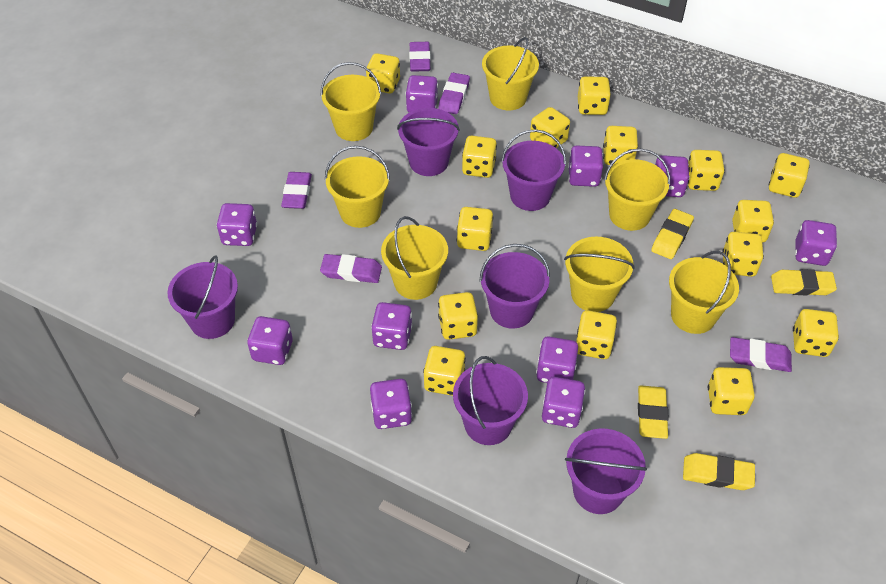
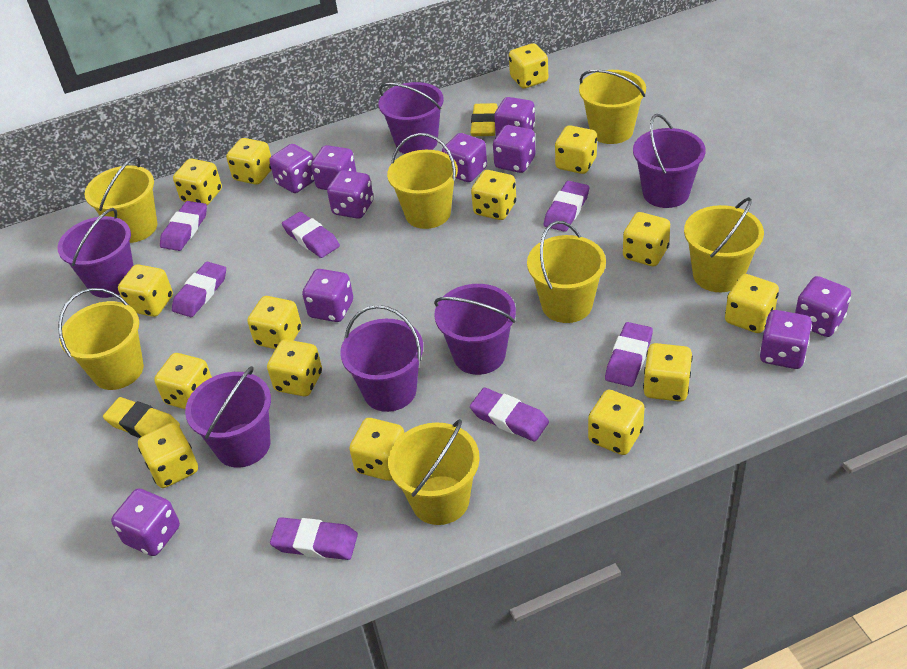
purple eraser: 5 -> 7
yellow eraser: 4 -> 2

